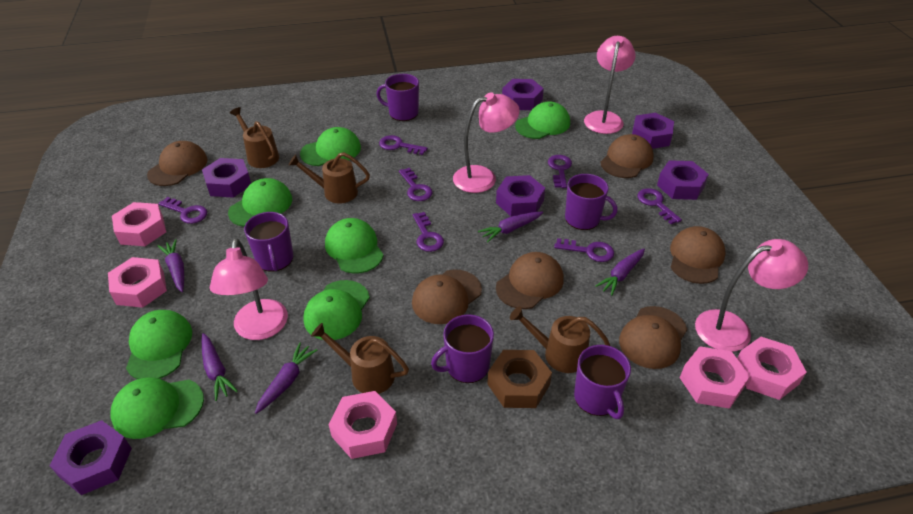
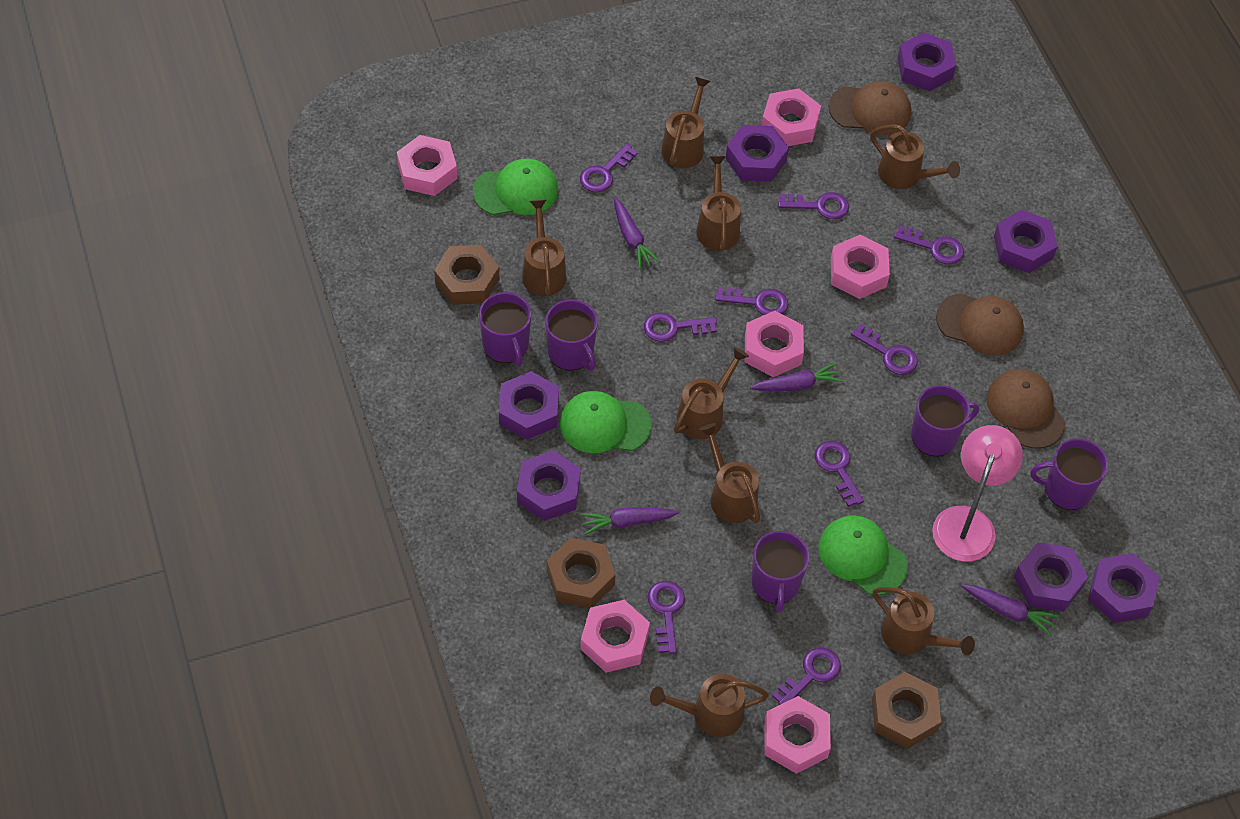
brown cap: 6 -> 3
brown nut: 1 -> 3
brown watering can: 4 -> 8
green cap: 7 -> 3
pink lamp: 4 -> 1
pink nut: 5 -> 6
purple carrot: 5 -> 4
purple key: 7 -> 9
purple nut: 6 -> 7

